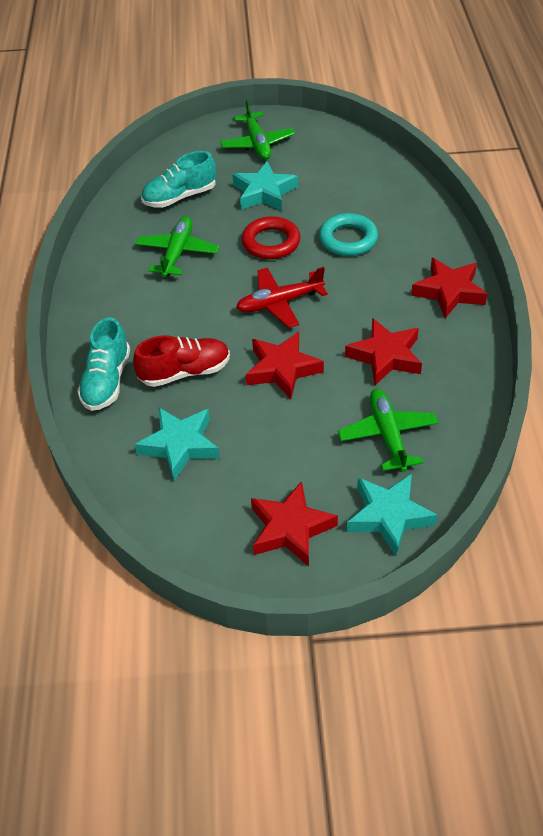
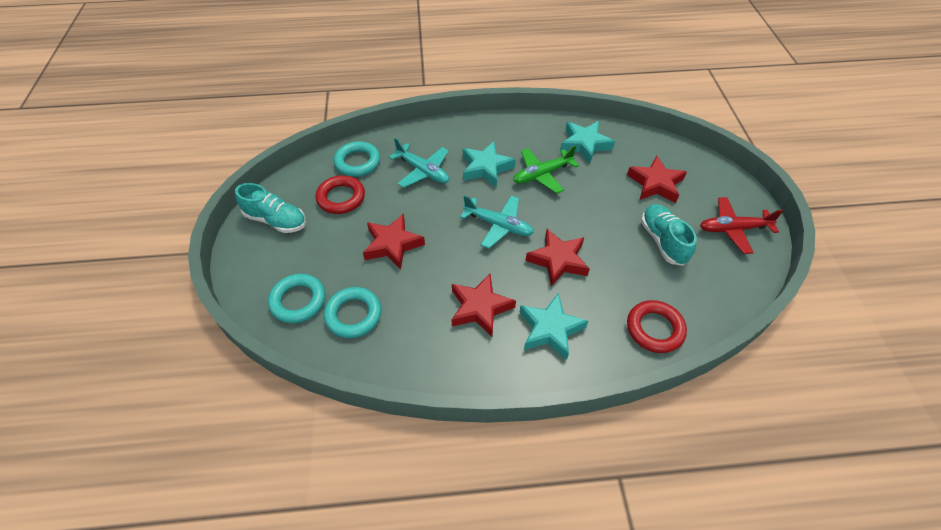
green plane: 3 -> 1
red ring: 1 -> 2
red shoe: 1 -> 0
turquoise plane: 0 -> 2
turquoise ring: 1 -> 3

